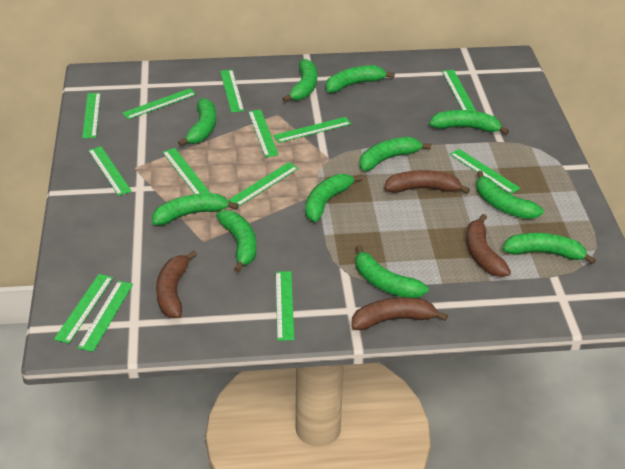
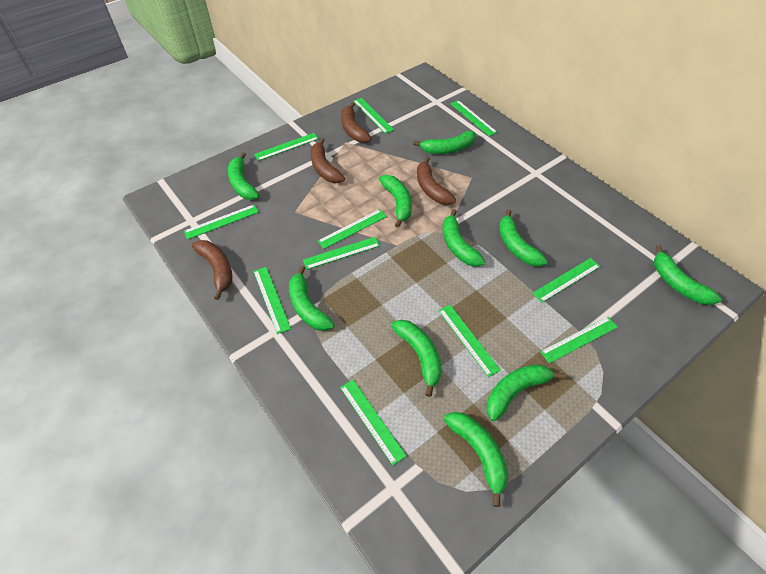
green banana: 11 -> 10
green ruler: 13 -> 11

